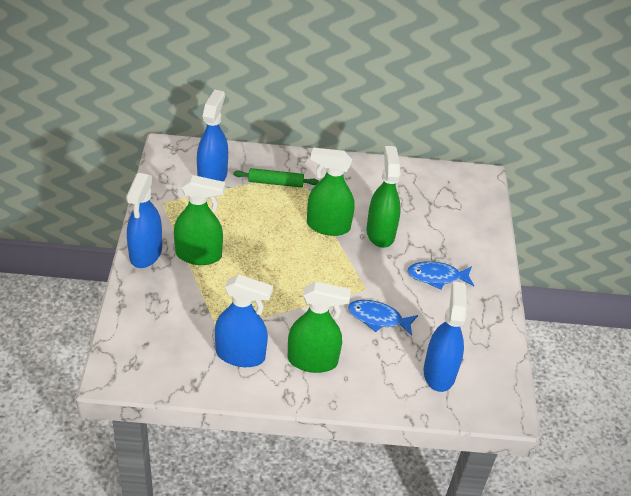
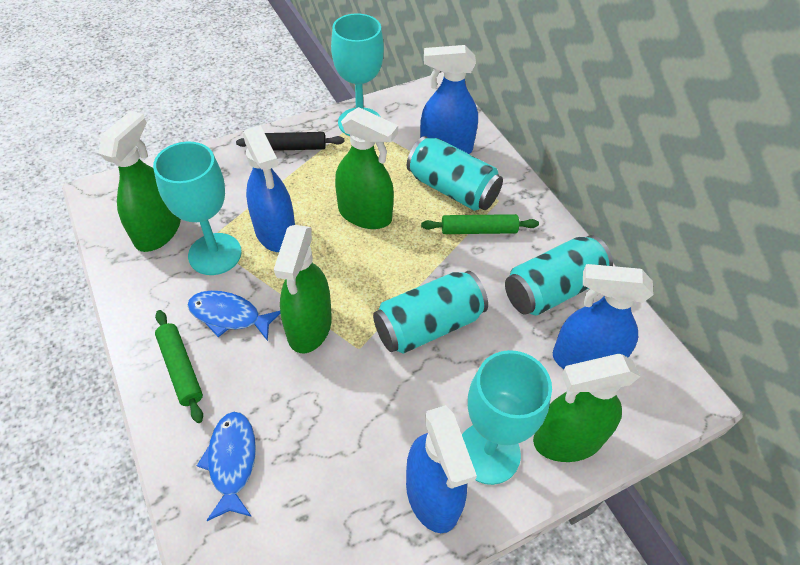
black rolling pin: 0 -> 1
green rolling pin: 1 -> 2
turquoise can: 0 -> 3
turquoise goblet: 0 -> 3

